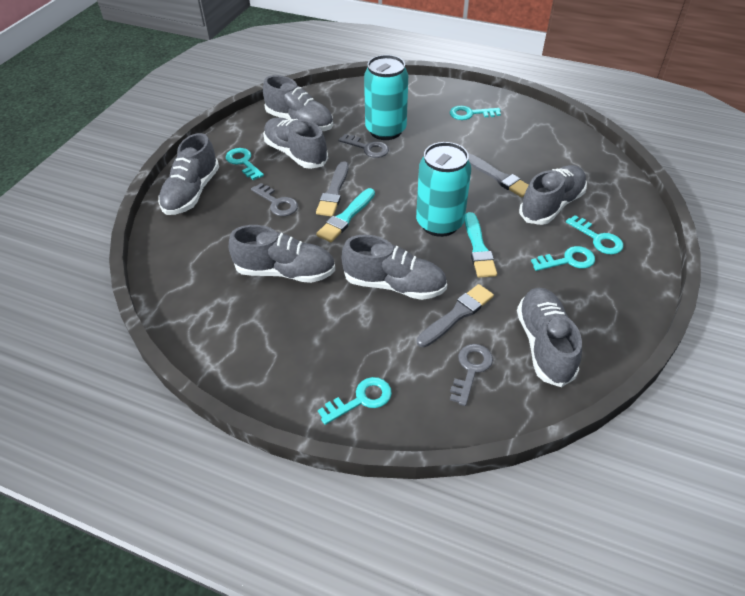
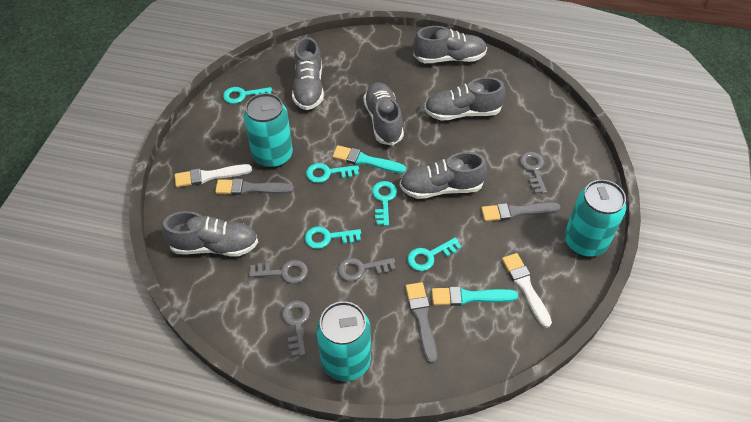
grey key: 3 -> 4
grey shoe: 7 -> 6
turquoise can: 2 -> 3
white brush: 0 -> 2

